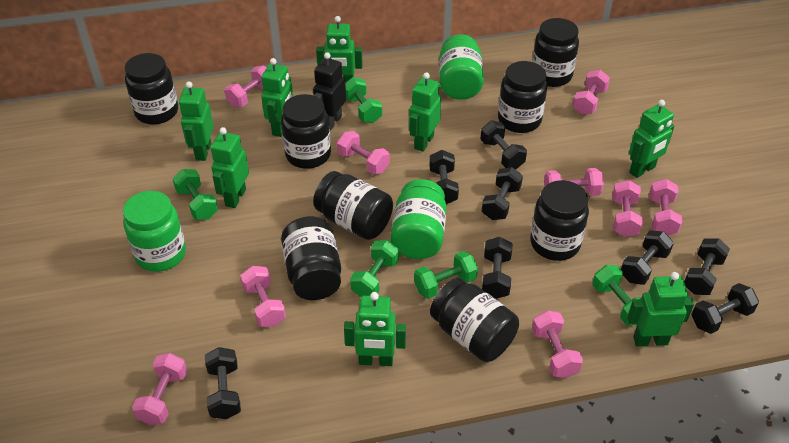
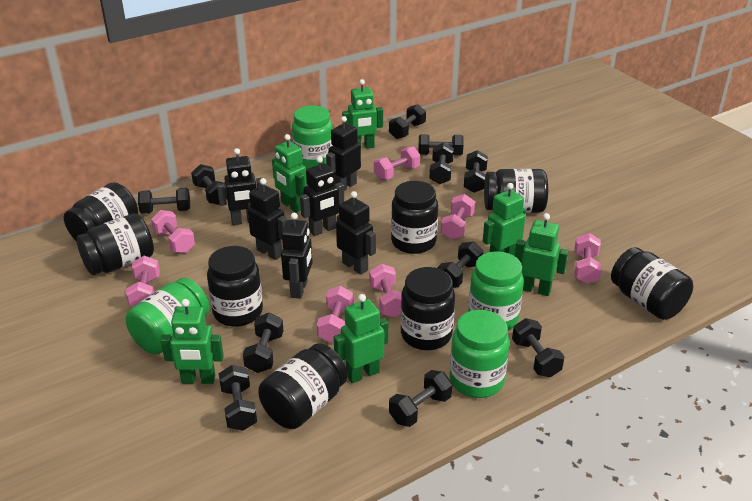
black dumbbell: 8 -> 11
black robot: 1 -> 6
green dumbbell: 5 -> 0
green jar: 3 -> 4
green robot: 8 -> 6
pink dumbbell: 9 -> 7

